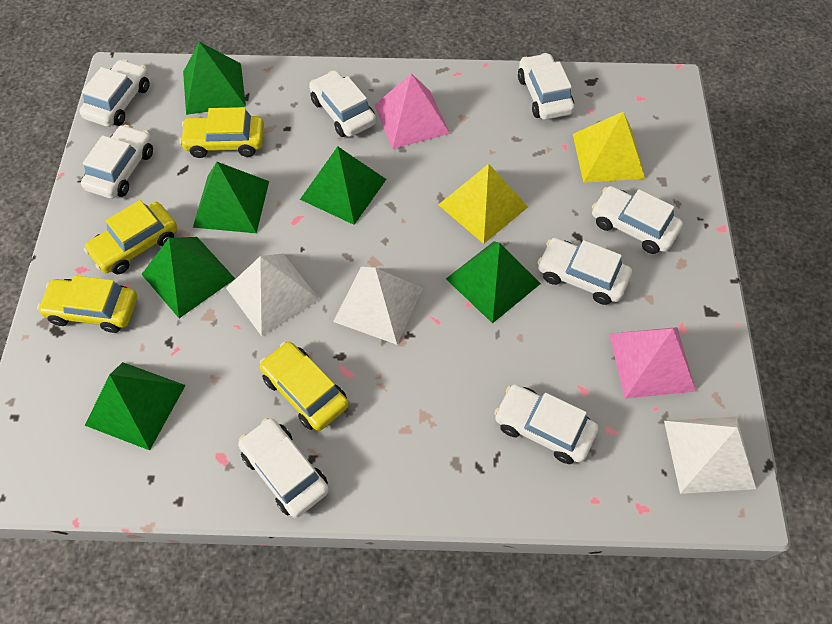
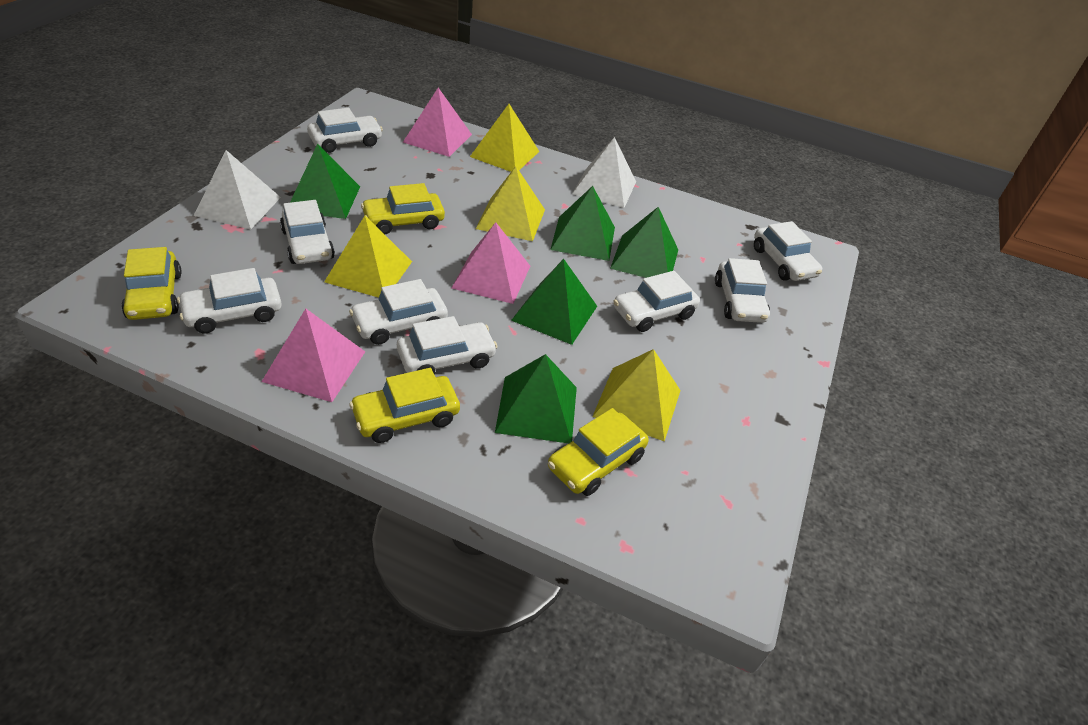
green pyramid: 6 -> 5
pink pyramid: 2 -> 3
white pyramid: 3 -> 2
yellow pyramid: 2 -> 4

